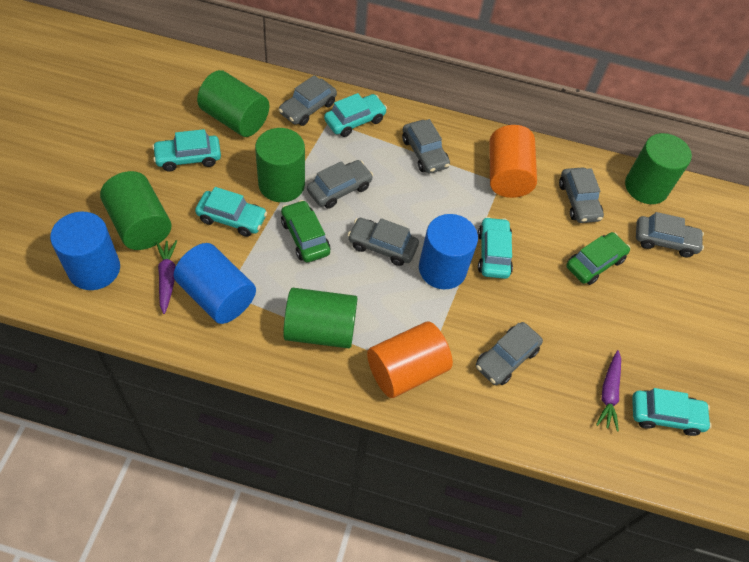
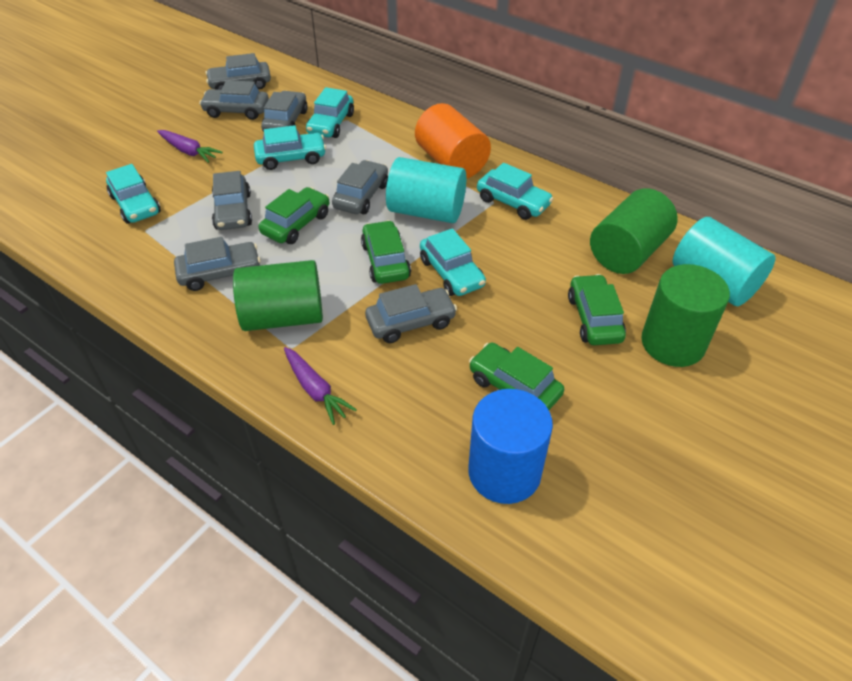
blue cylinder: 3 -> 1
green car: 2 -> 4
green cylinder: 5 -> 3
orange cylinder: 2 -> 1
turquoise cylinder: 0 -> 2

